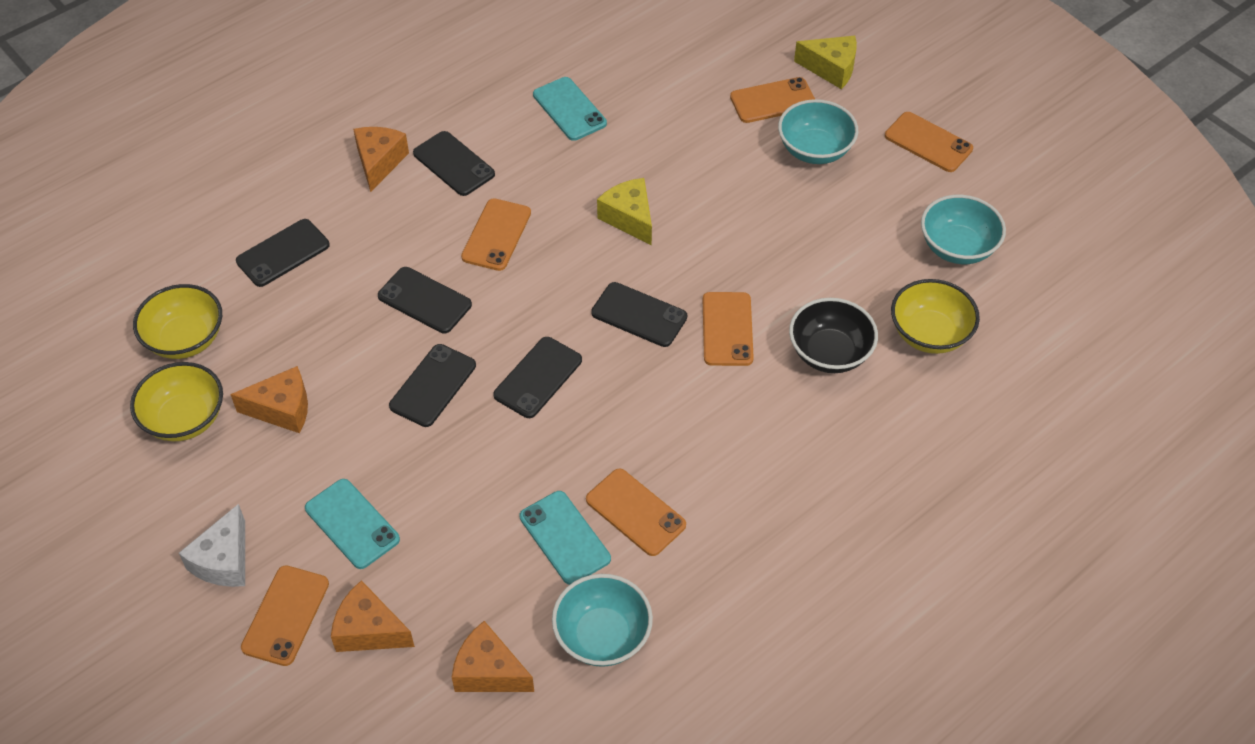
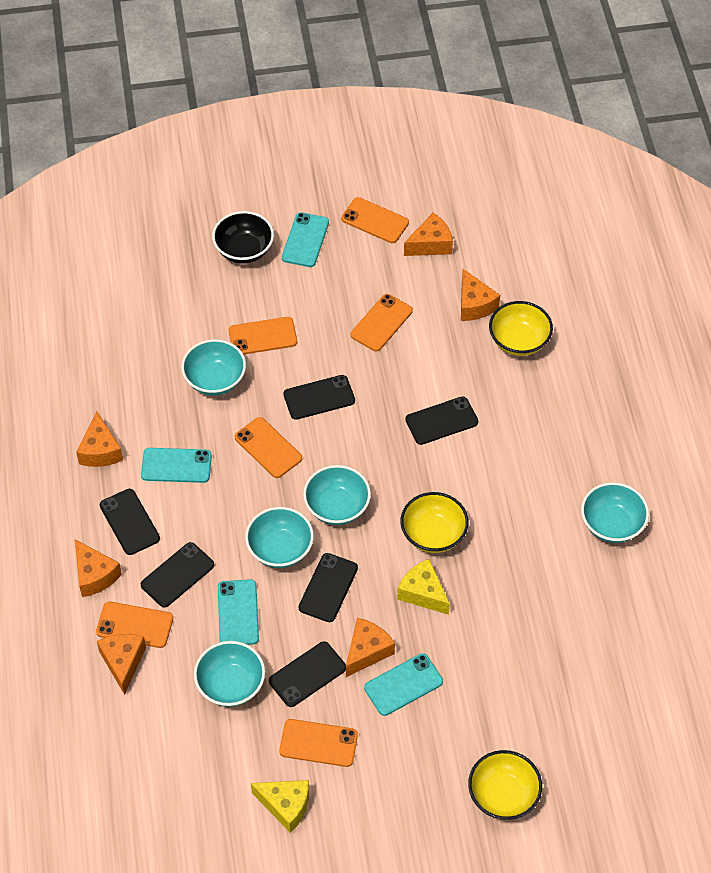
orange cheese: 4 -> 6
turquoise bowl: 3 -> 5
turquoise phone: 3 -> 4
white cheese: 1 -> 0

